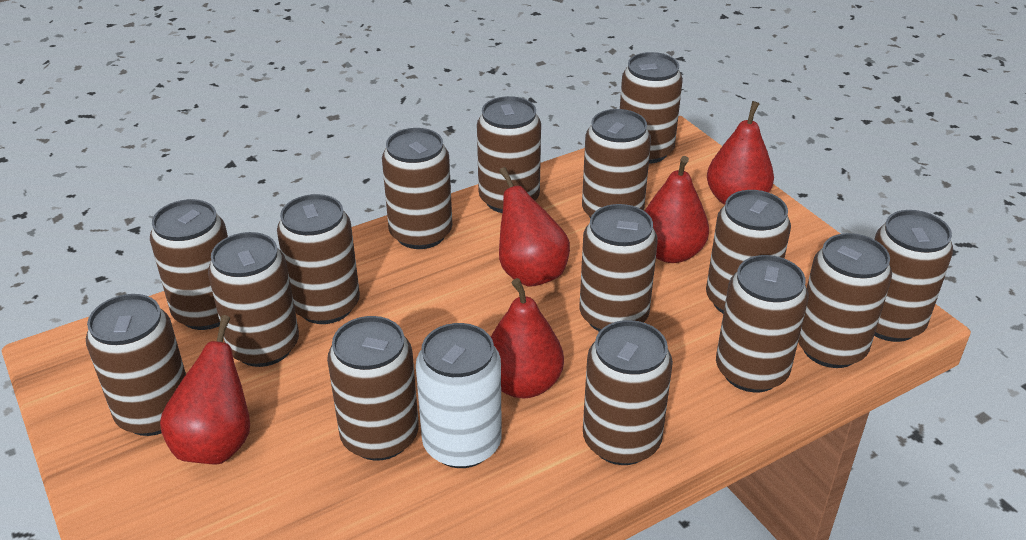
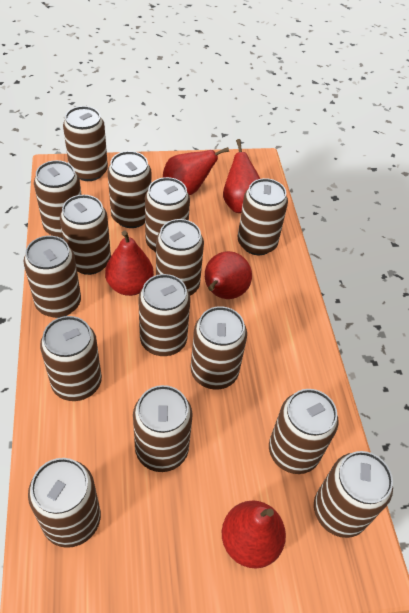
white can: 1 -> 0

